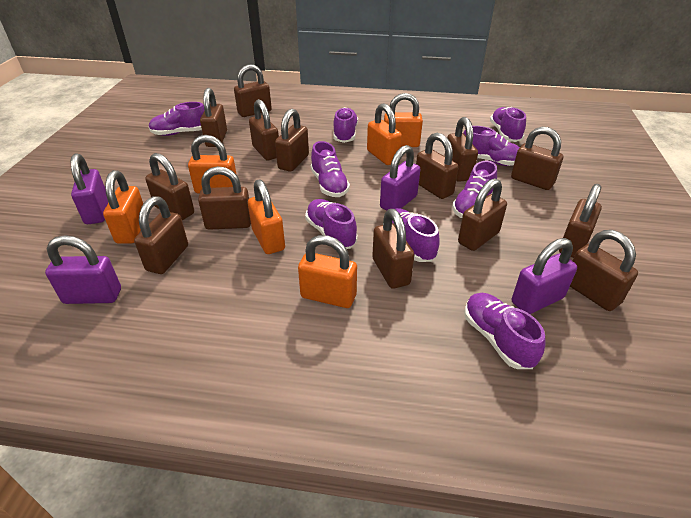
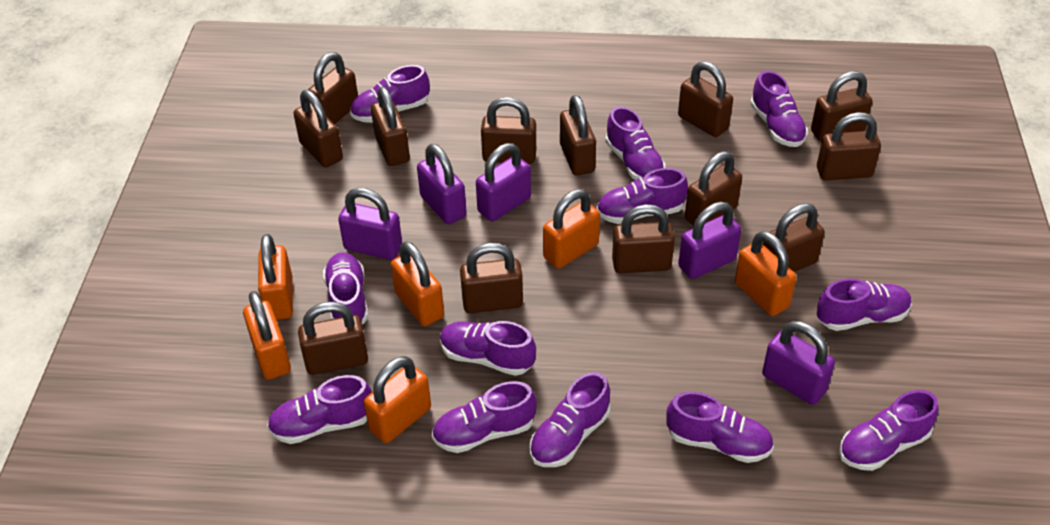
brown padlock: 14 -> 13
purple padlock: 4 -> 5
purple shoe: 9 -> 12

